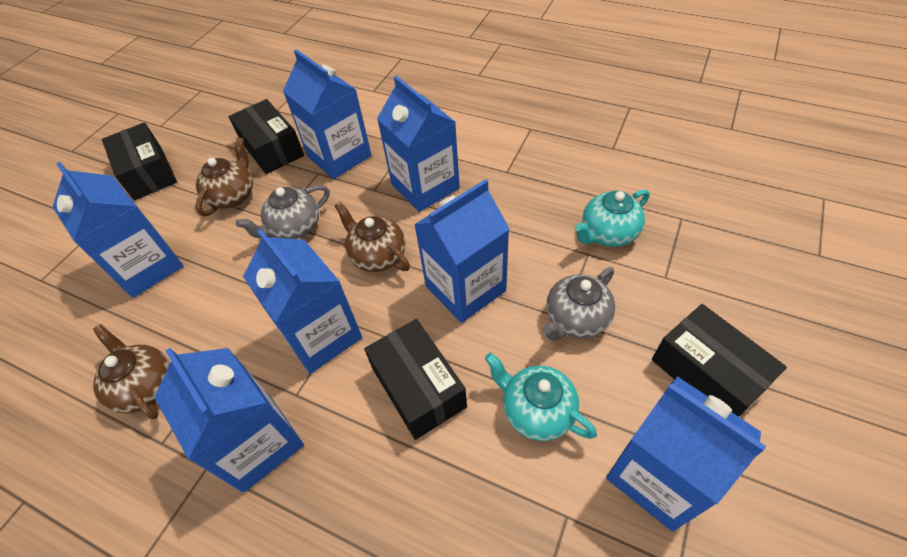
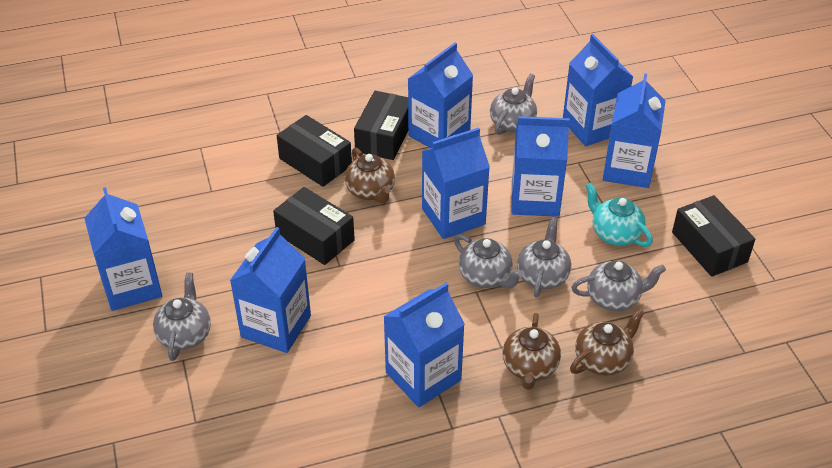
blue carton: 7 -> 8
grey teapot: 2 -> 5
turquoise teapot: 2 -> 1

